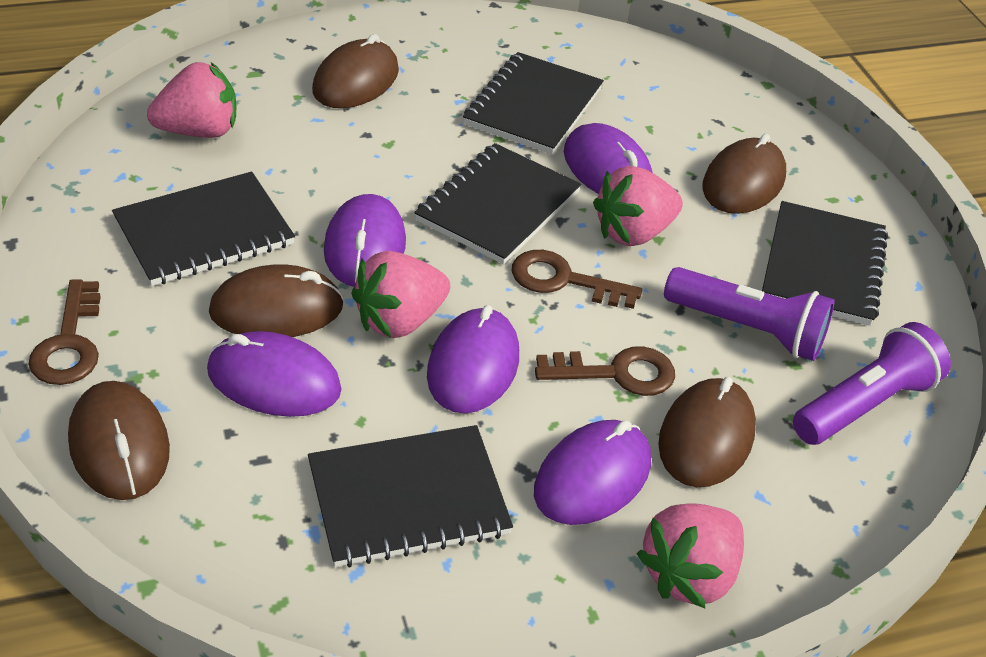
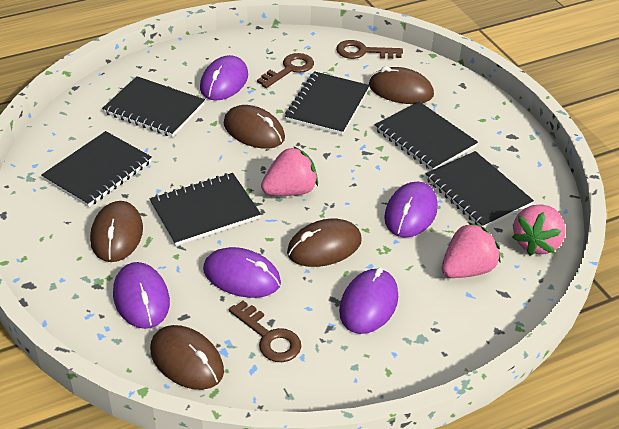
black notebook: 5 -> 6
pink strawberry: 4 -> 3
purple flashlight: 2 -> 0

